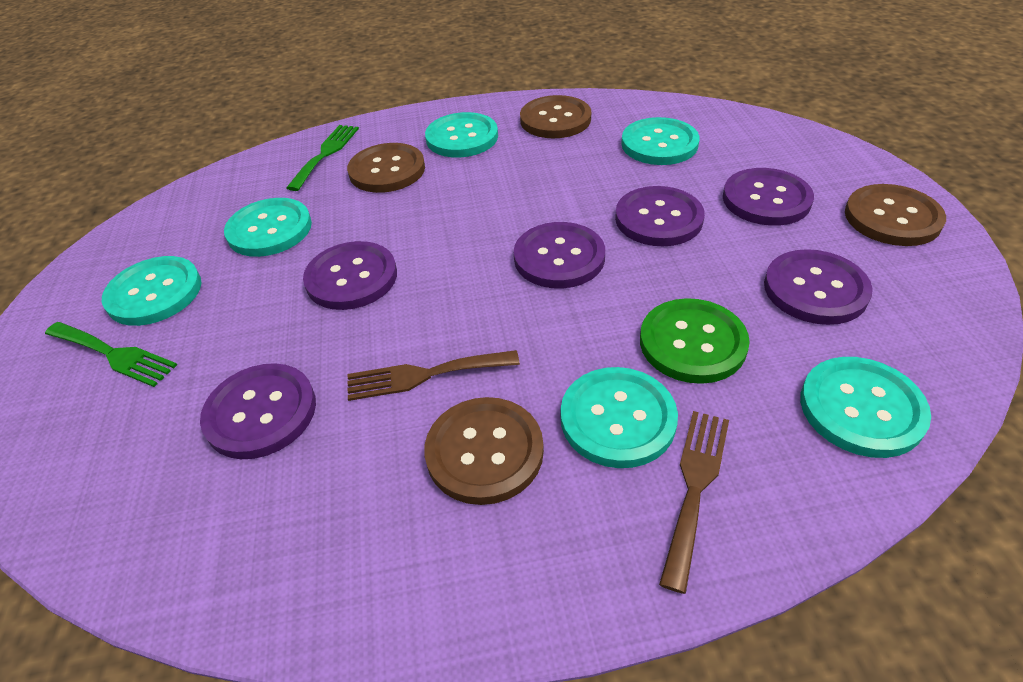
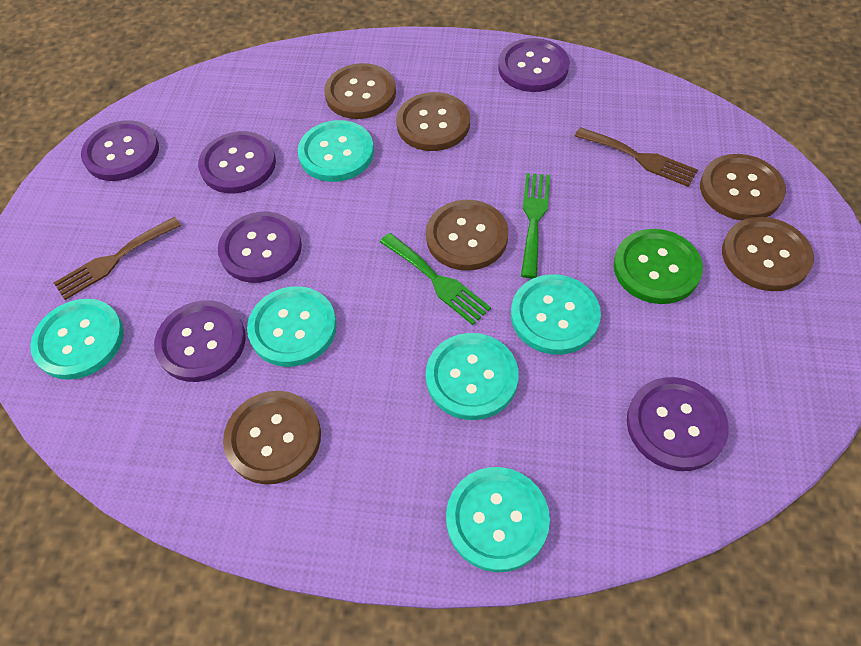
brown button: 4 -> 6

